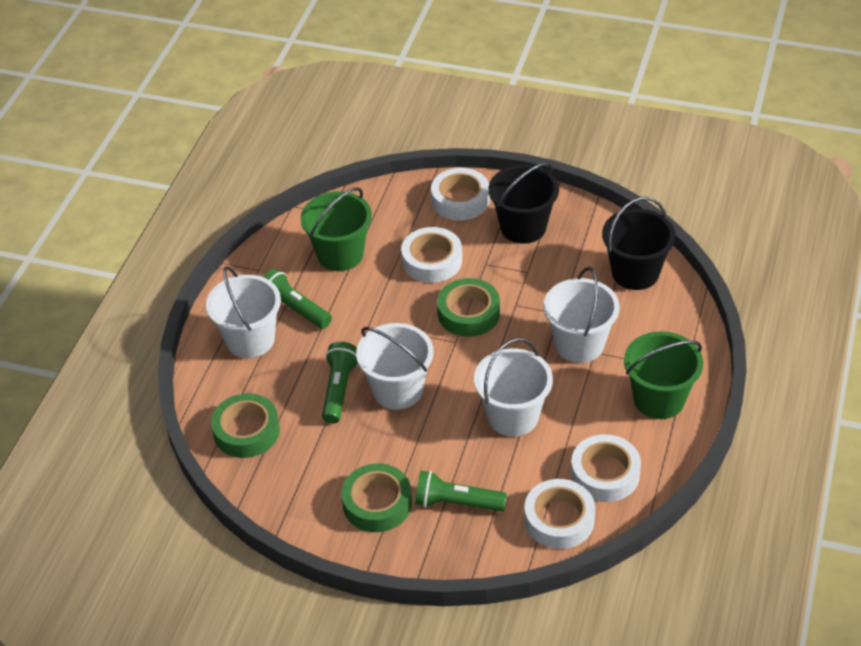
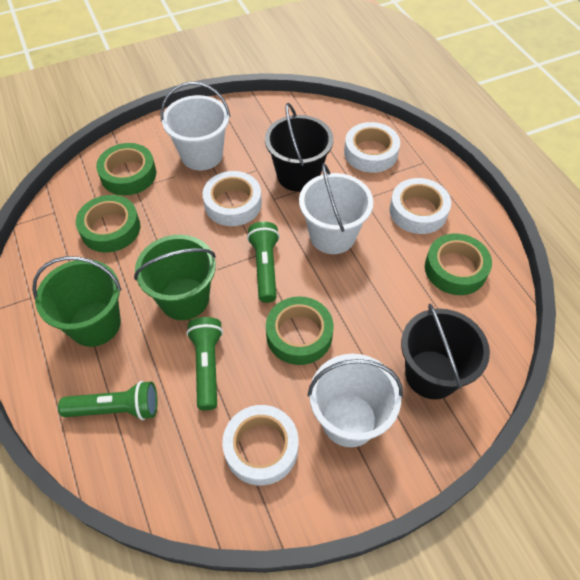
green tape: 3 -> 4
white bucket: 4 -> 3

